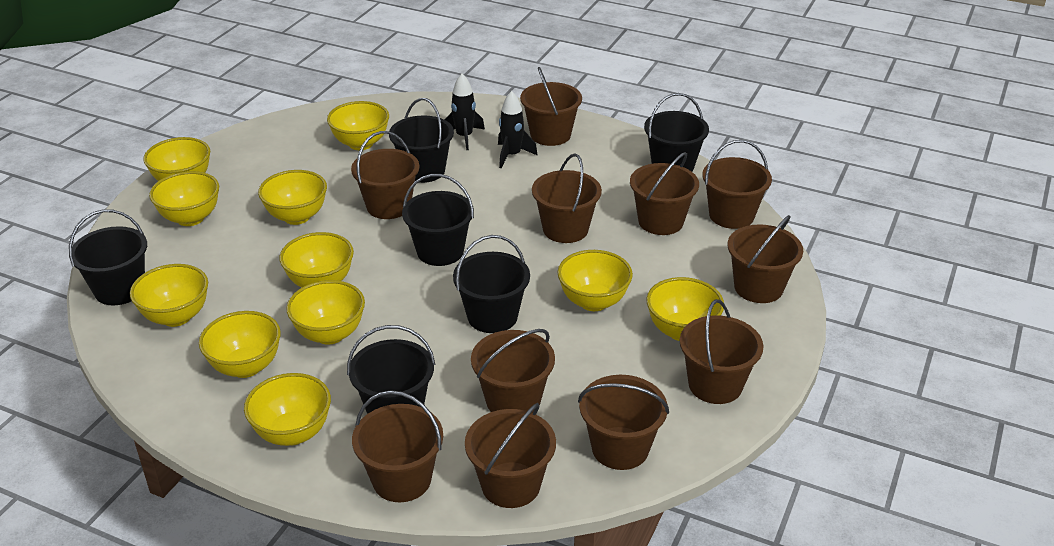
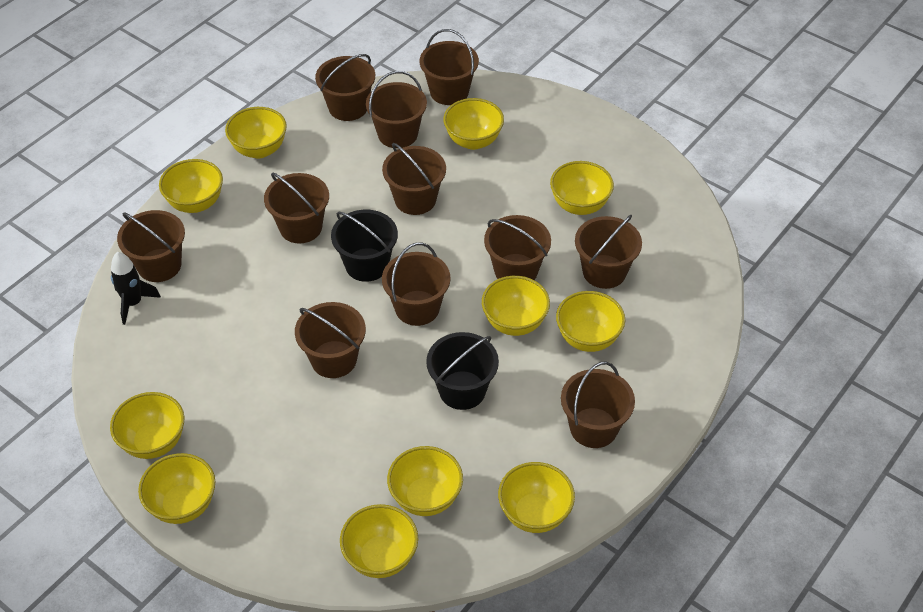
black bucket: 6 -> 2
black rocket: 2 -> 1

